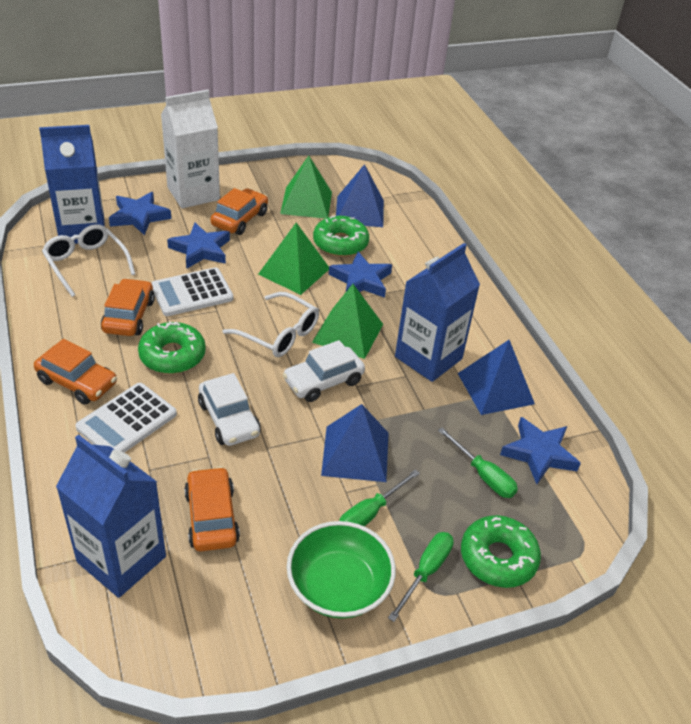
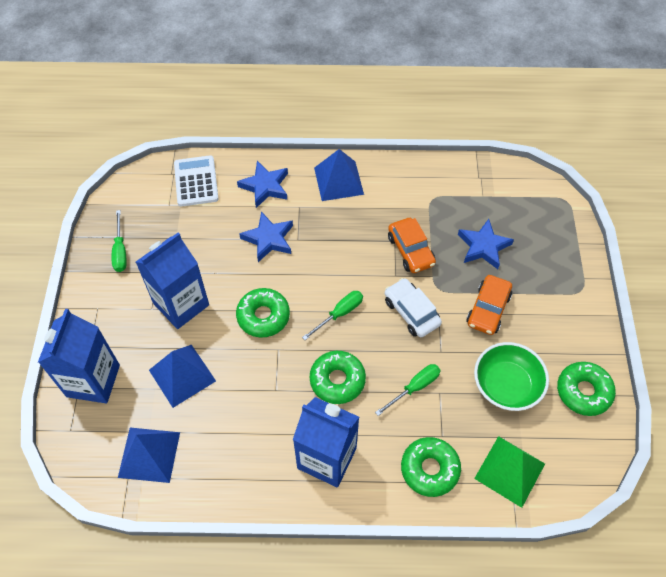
blue star: 4 -> 3
green donut: 3 -> 4
green pyramid: 3 -> 1
orange car: 4 -> 2
white calculator: 2 -> 1
white car: 2 -> 1
white carton: 1 -> 0
white glasses: 2 -> 0

